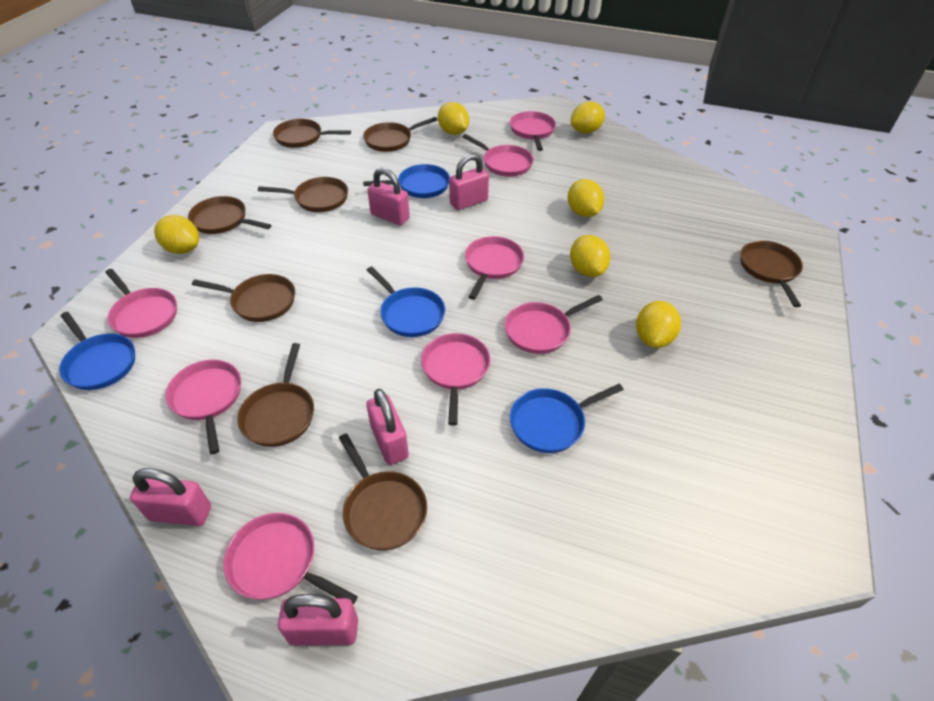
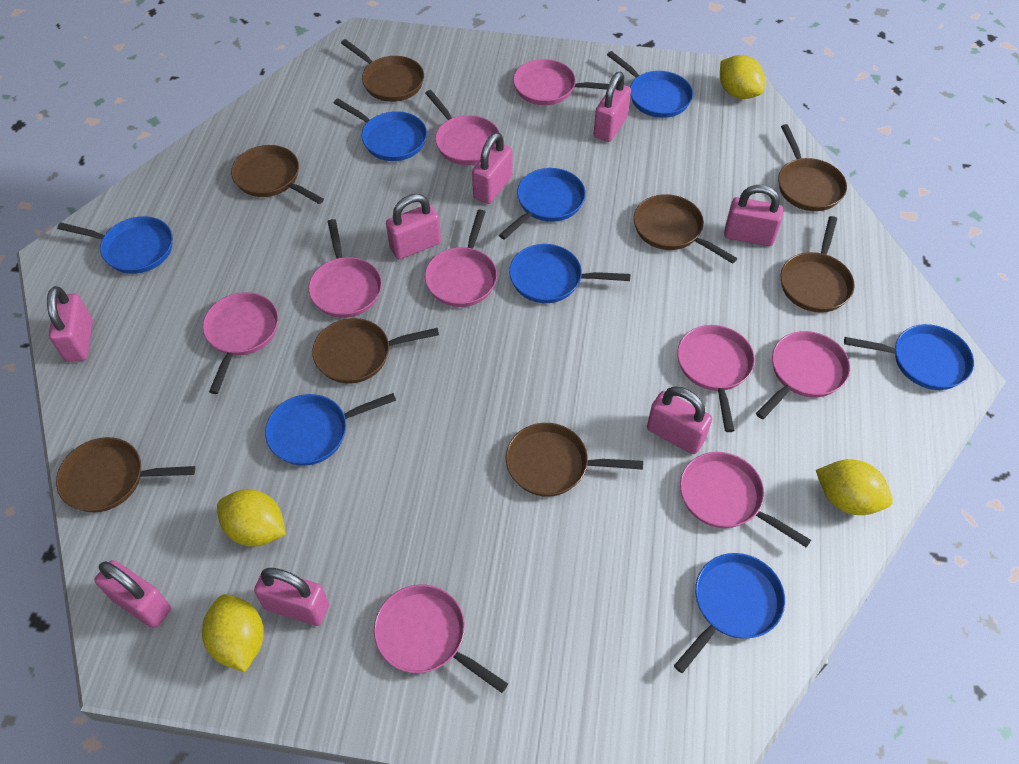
blue pan: 4 -> 8
pink padlock: 5 -> 8
pink pan: 8 -> 9
yellow lemon: 6 -> 4

